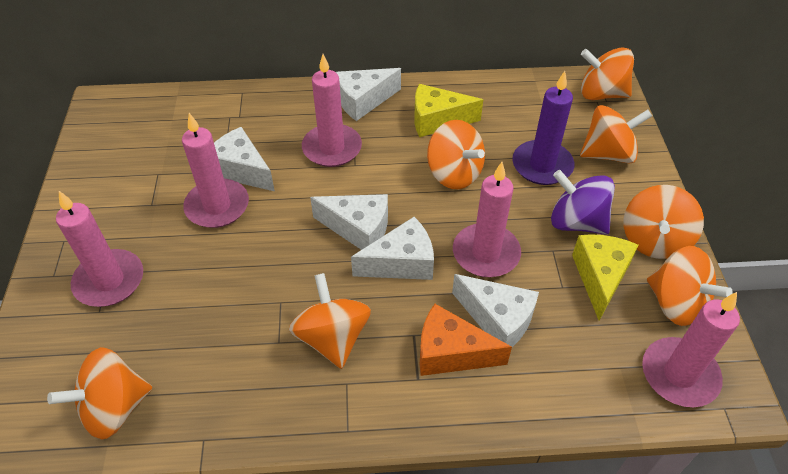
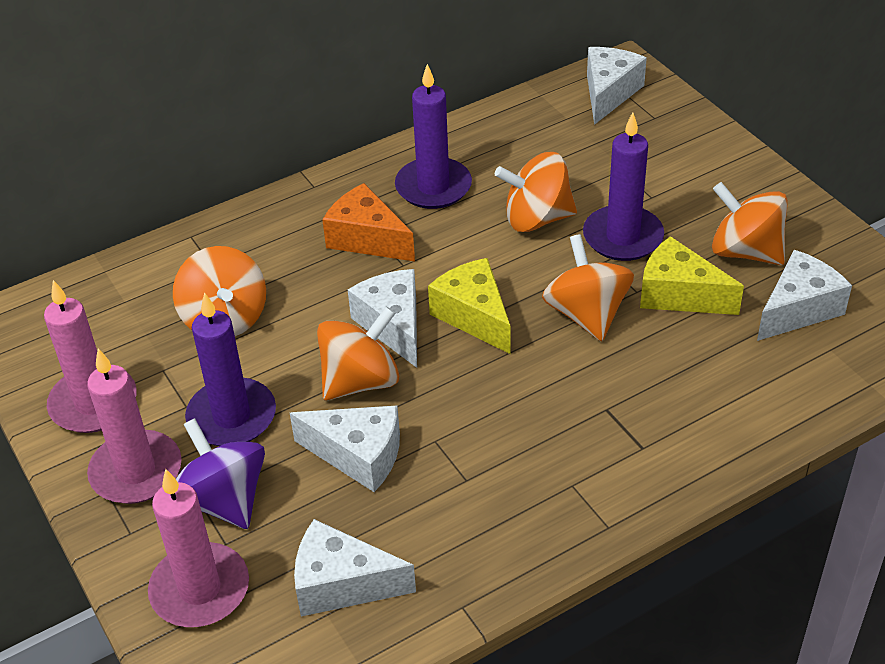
orange spinning top: 7 -> 5
pink candle: 5 -> 3
purple candle: 1 -> 3

